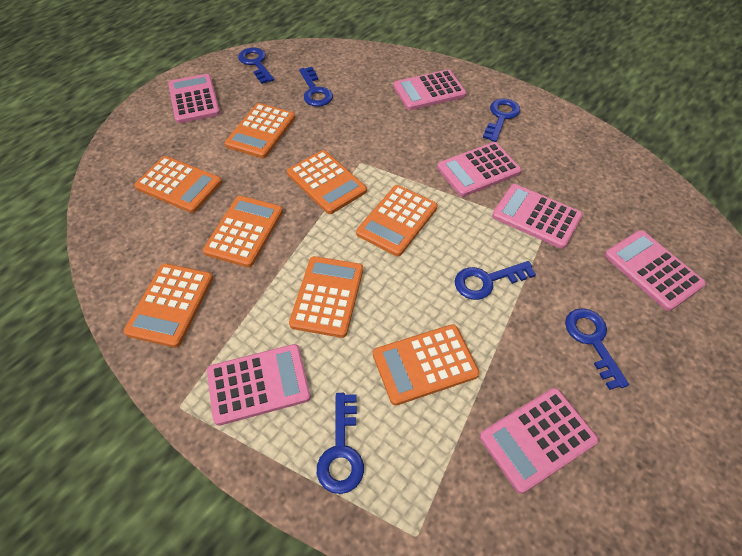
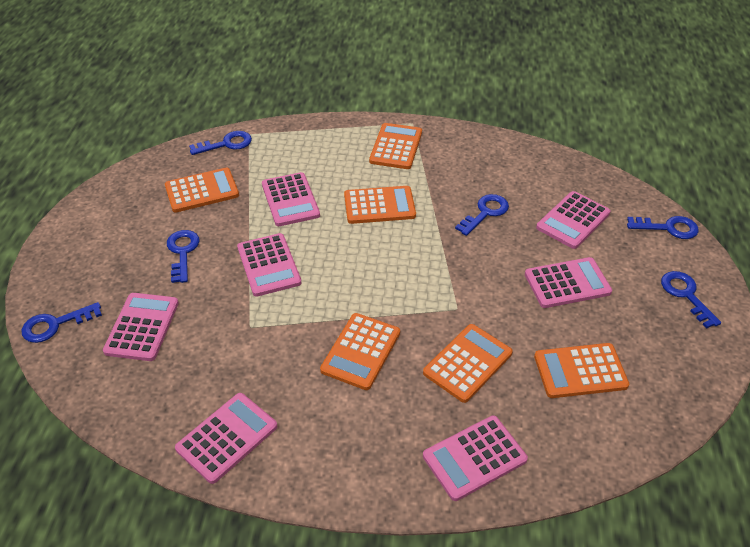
orange calculator: 8 -> 6

